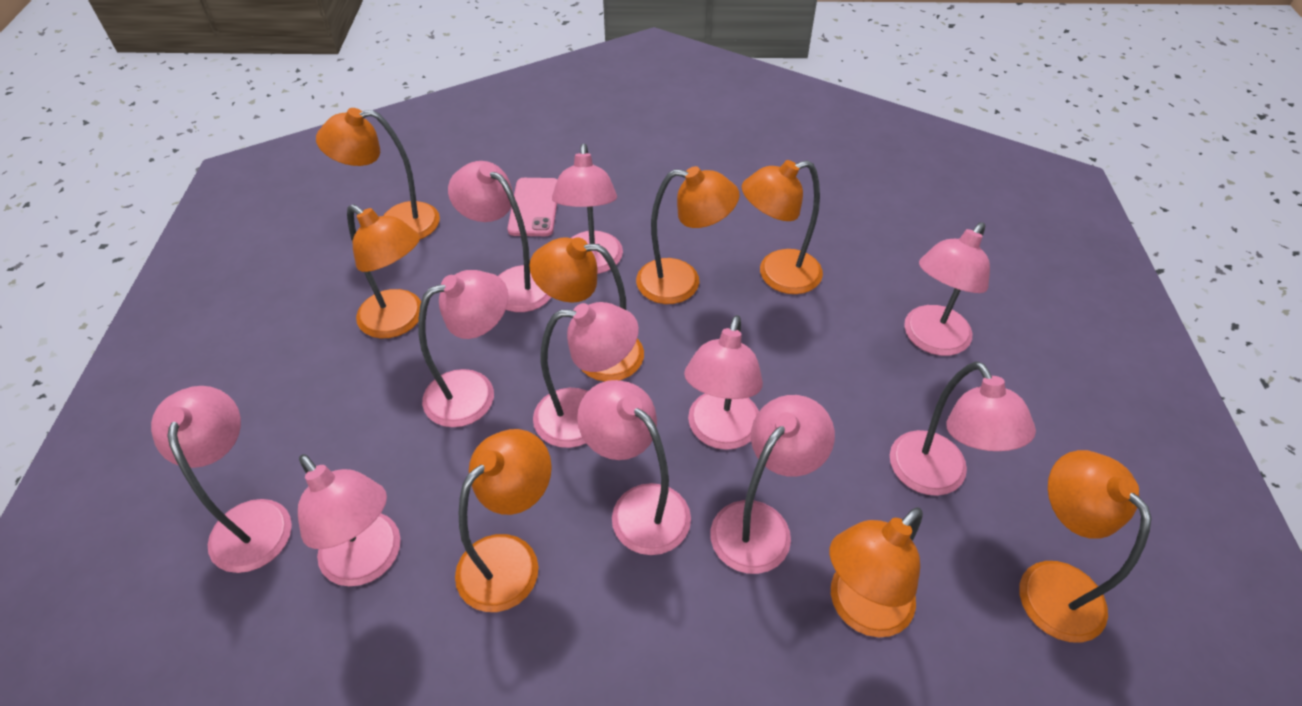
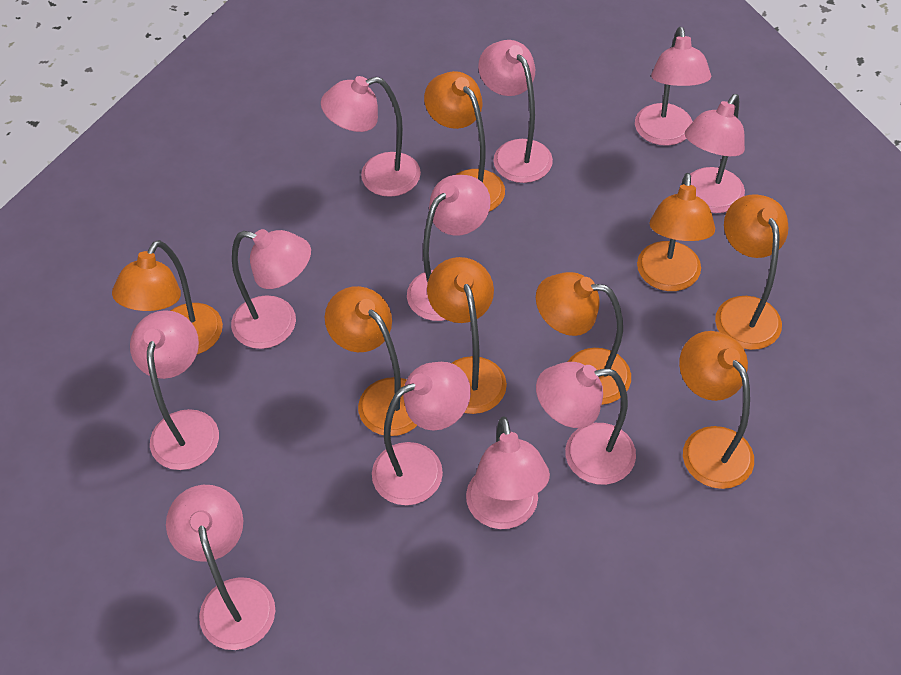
pink phone: 1 -> 0

